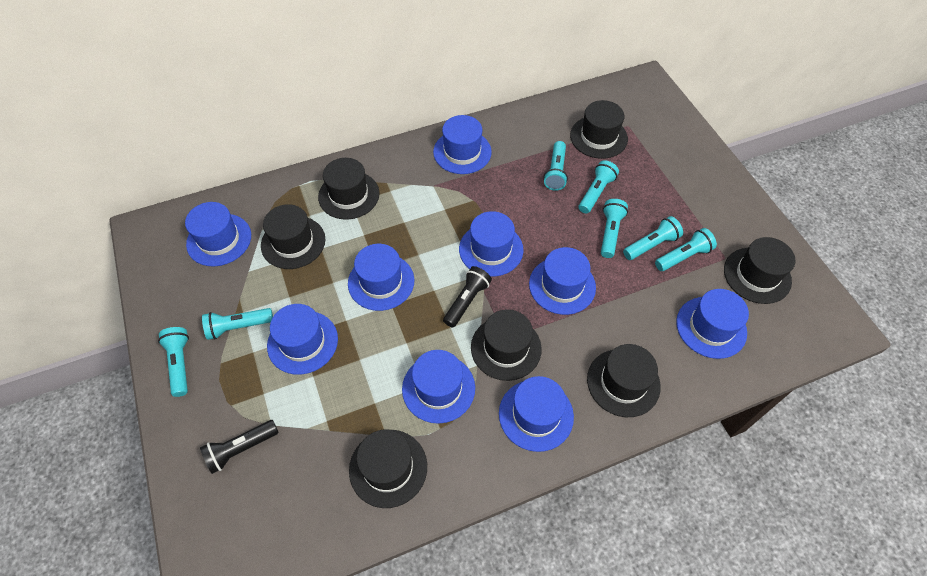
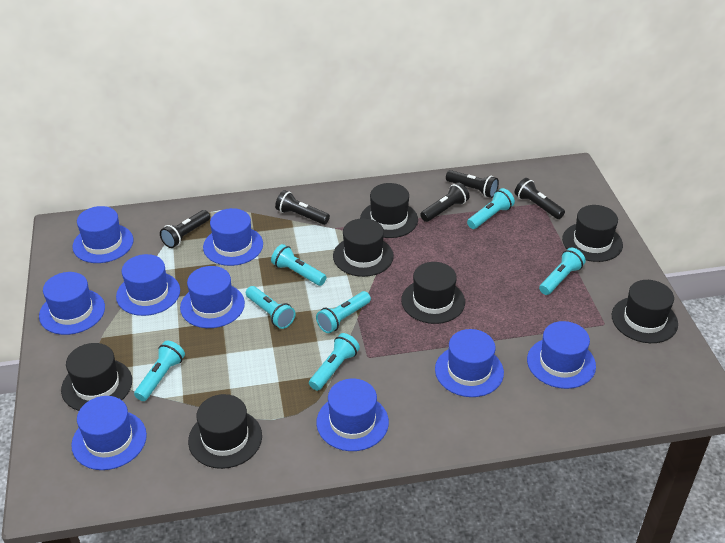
black flashlight: 2 -> 5

